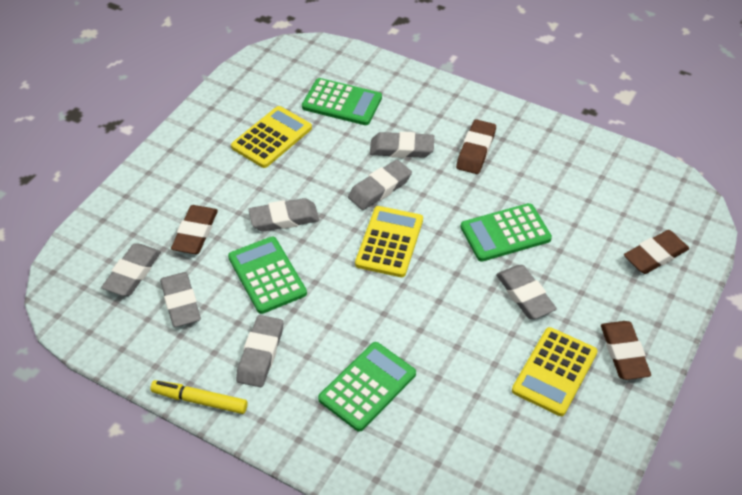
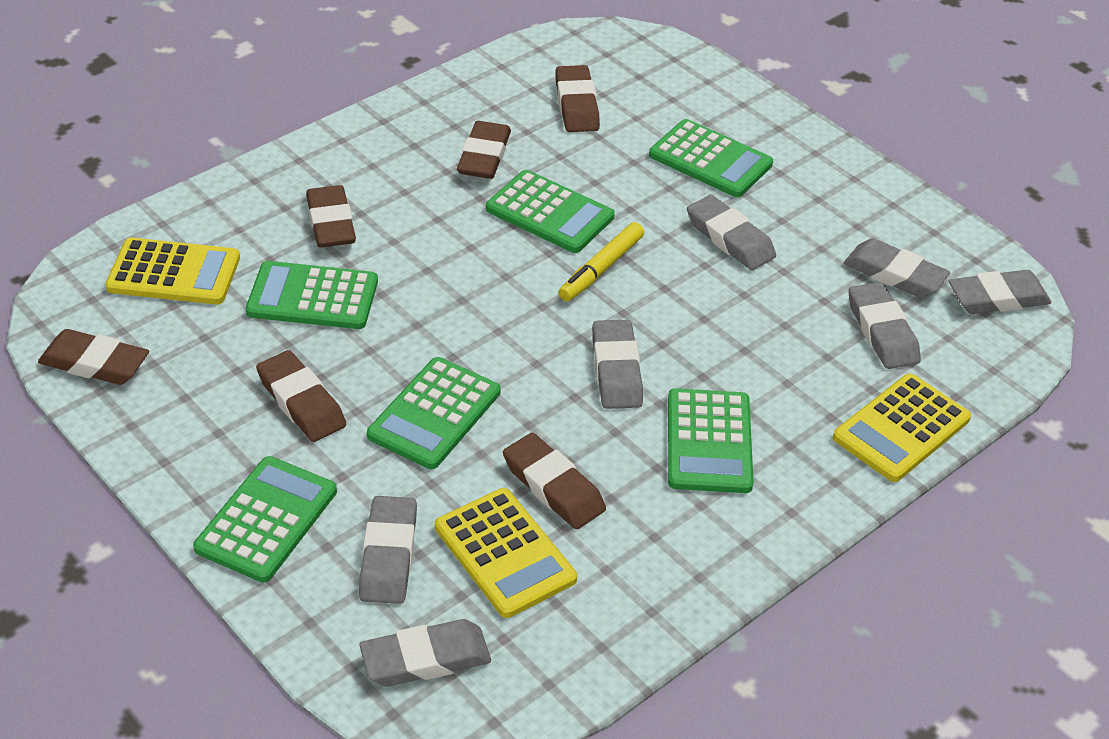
brown eraser: 4 -> 6
green calculator: 4 -> 6

